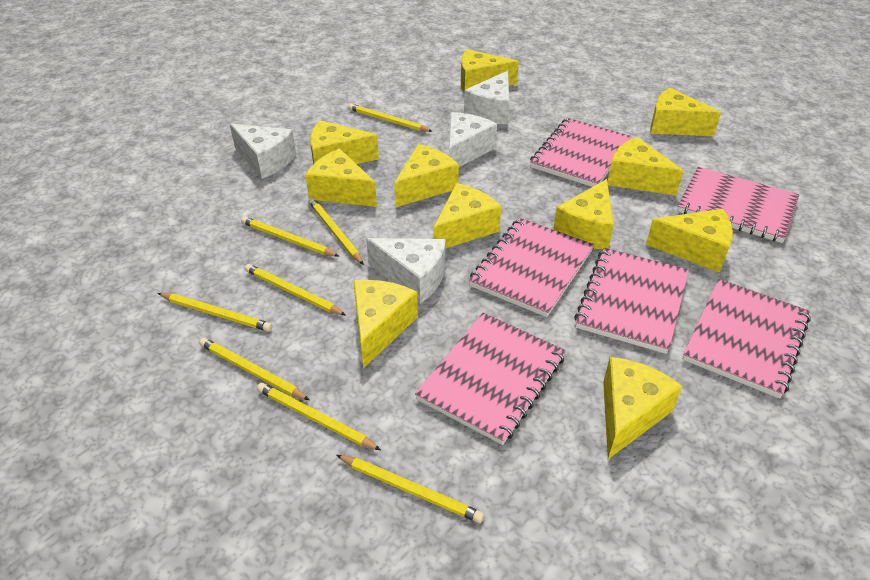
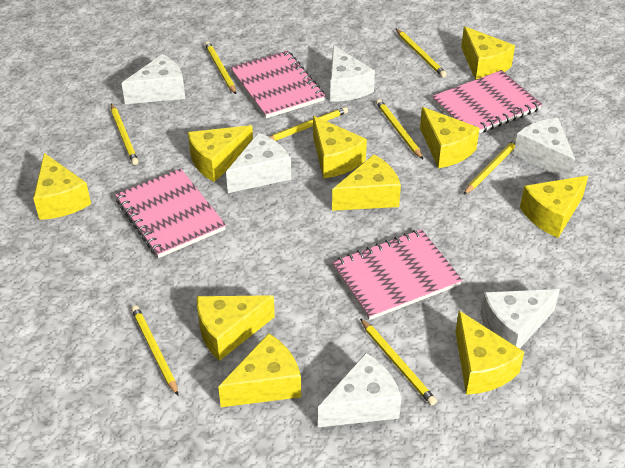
pink notebook: 6 -> 4
white cheese: 4 -> 6
yellow cheese: 11 -> 10

